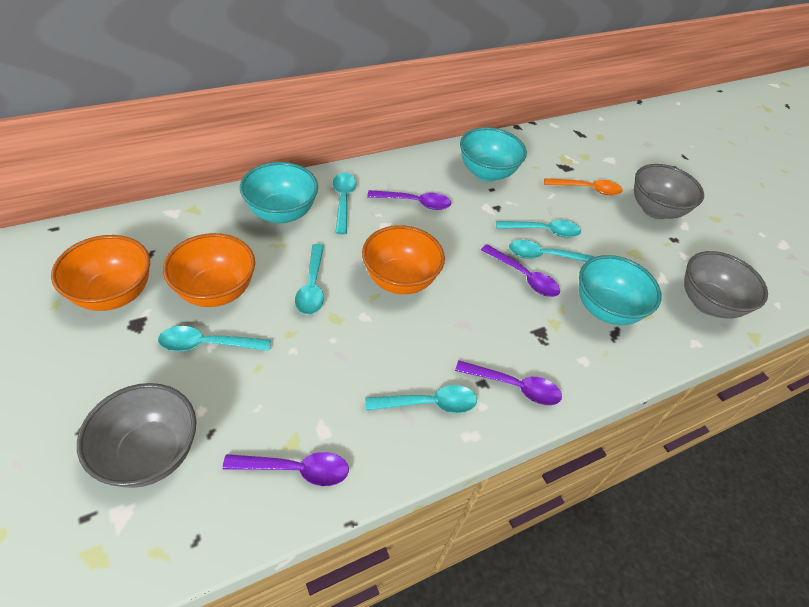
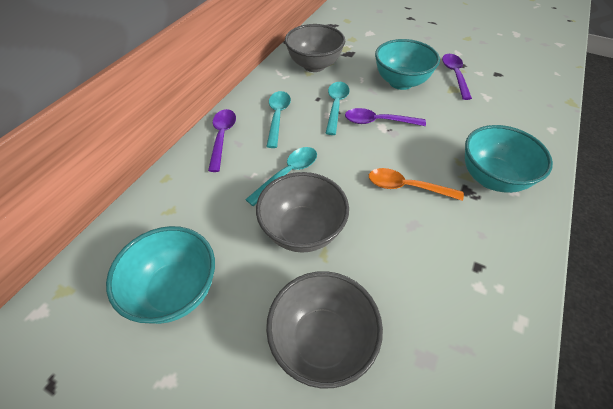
orange bowl: 3 -> 0
purple spoon: 4 -> 3
turquoise spoon: 6 -> 3

